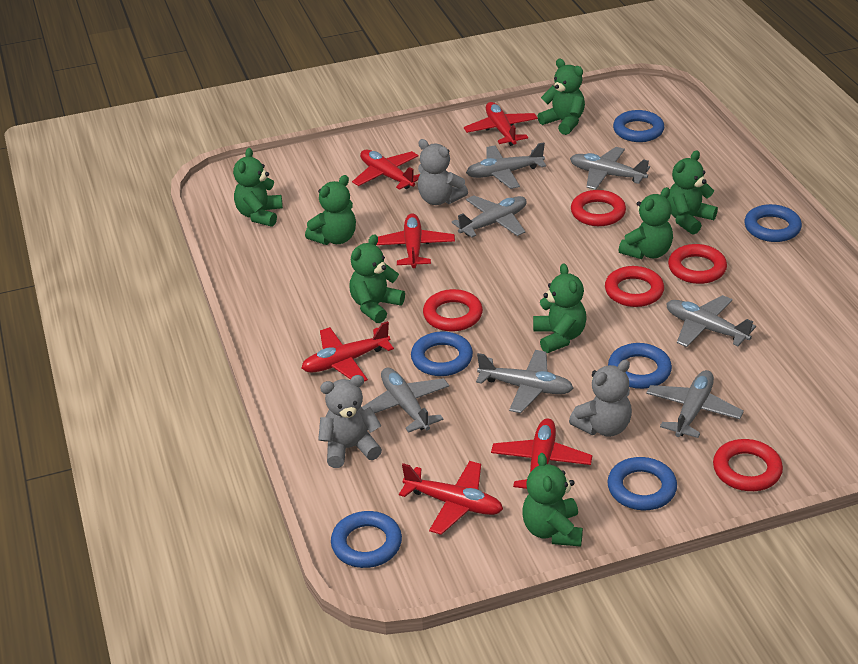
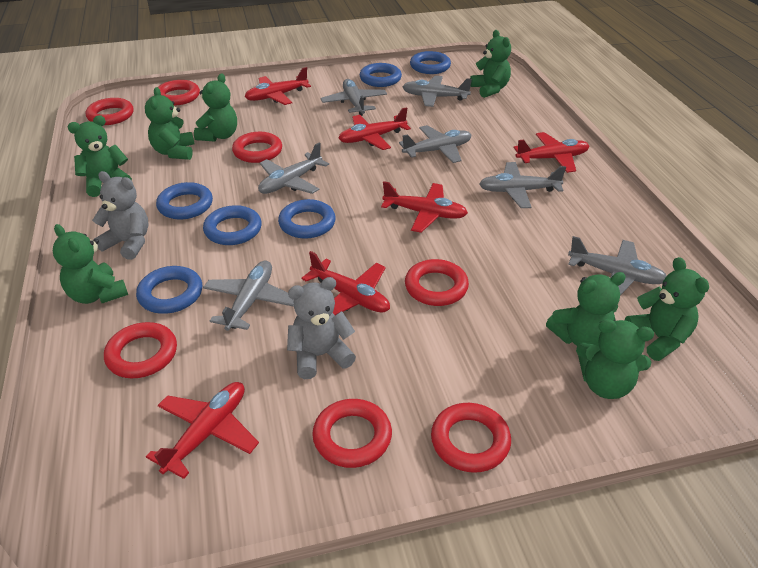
grey teddy bear: 3 -> 2
red ring: 5 -> 7

